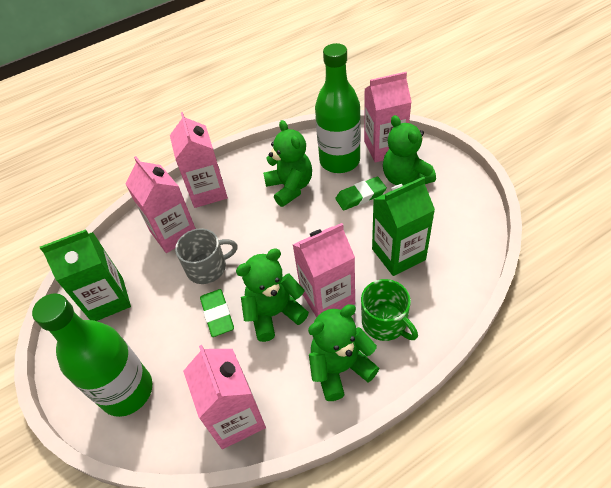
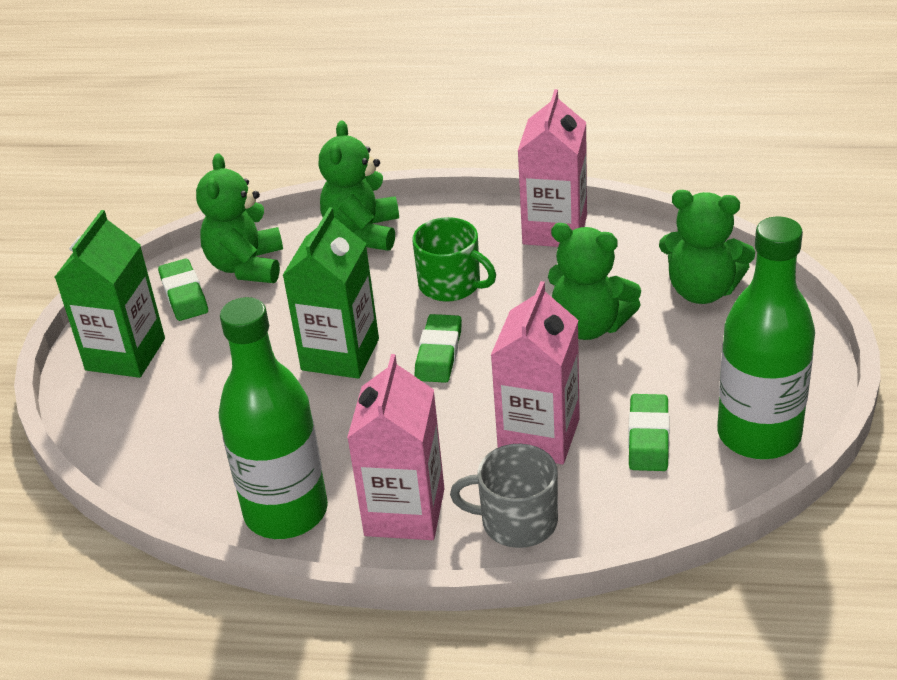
green eraser: 2 -> 3
pink carton: 5 -> 3

